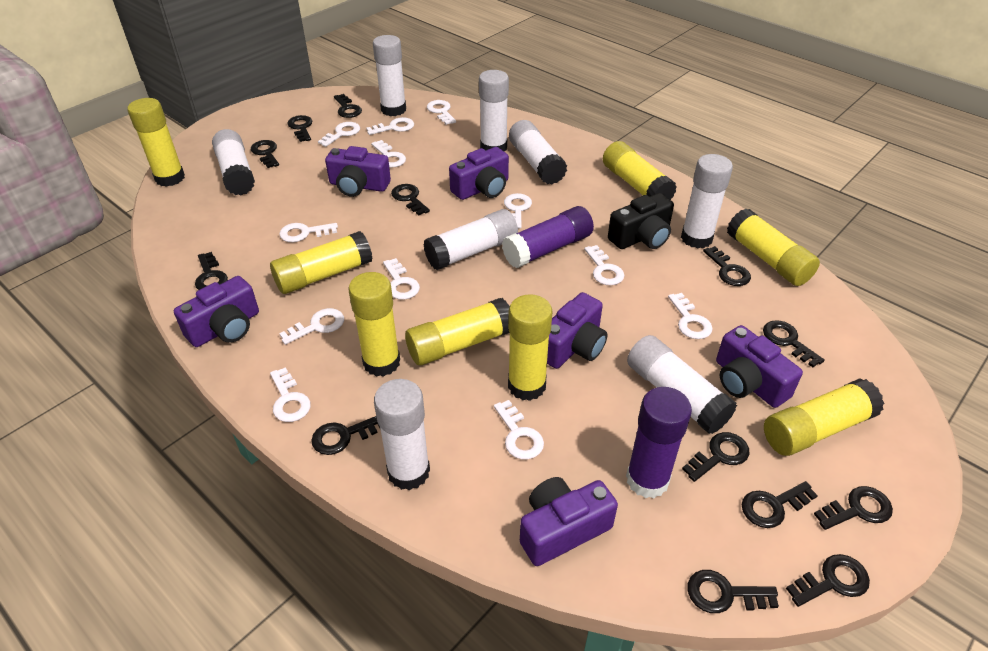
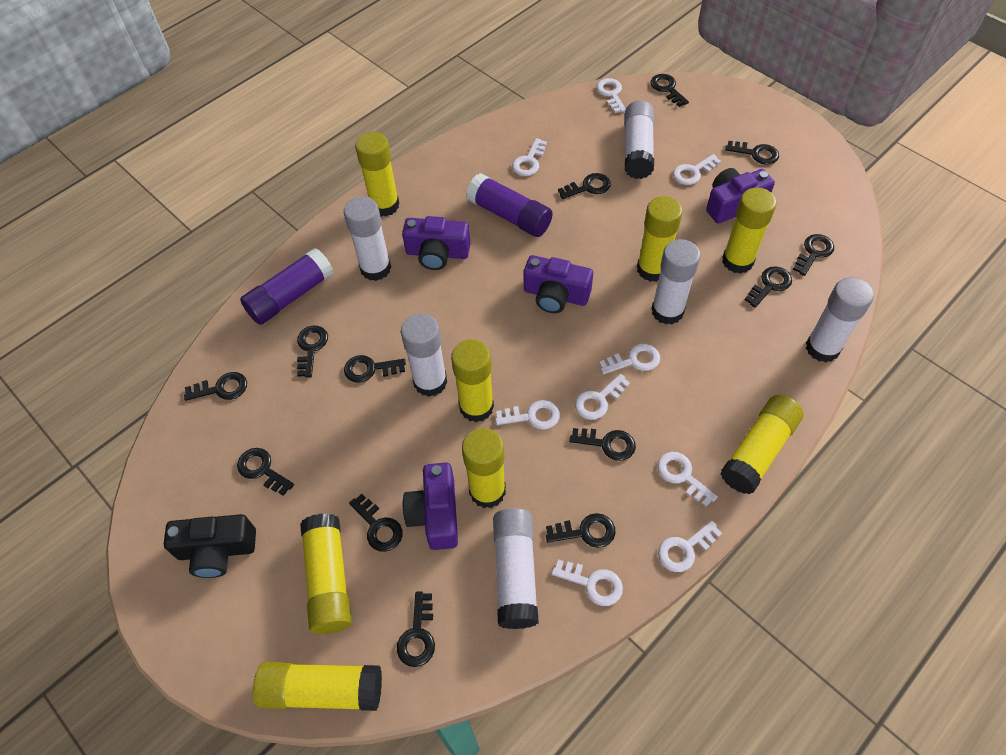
purple camera: 6 -> 4
white glue stick: 8 -> 6
white key: 12 -> 9

